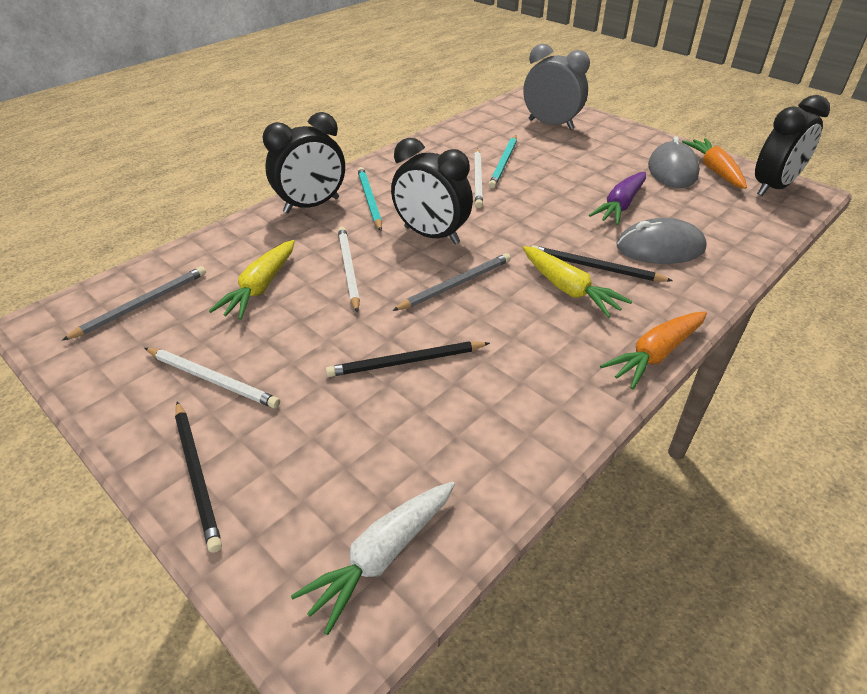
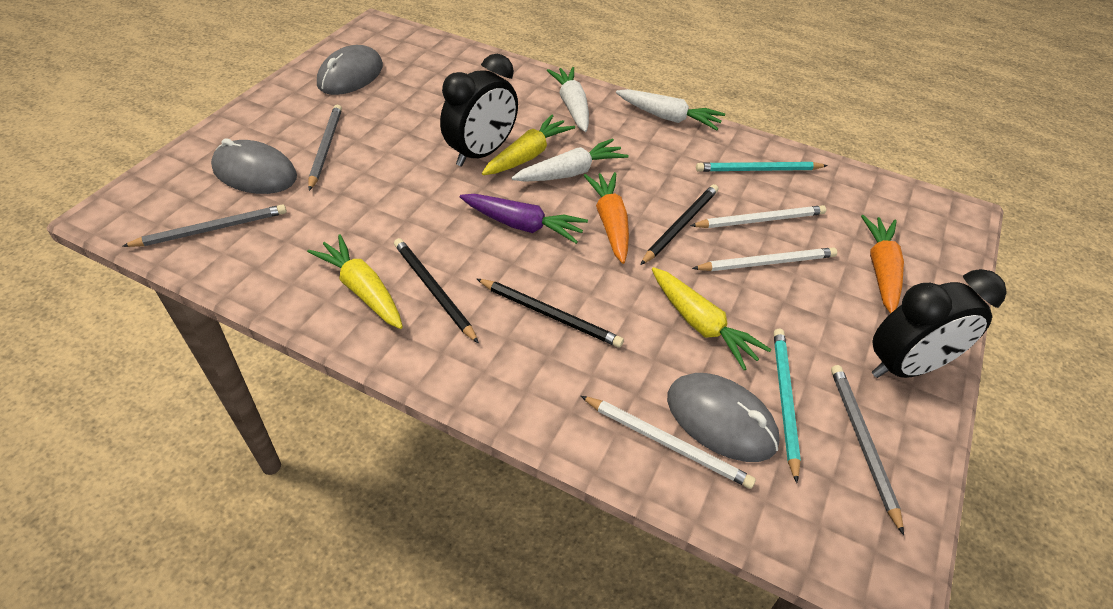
black clock: 3 -> 2
grey clock: 1 -> 0
grey mouse: 2 -> 3
grey pencil: 2 -> 3
white carrot: 1 -> 3
yellow carrot: 2 -> 3

